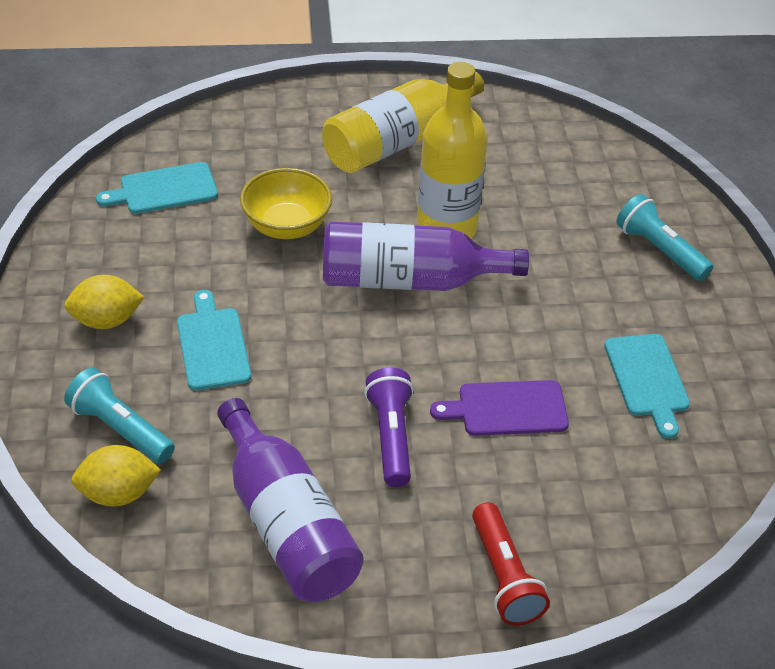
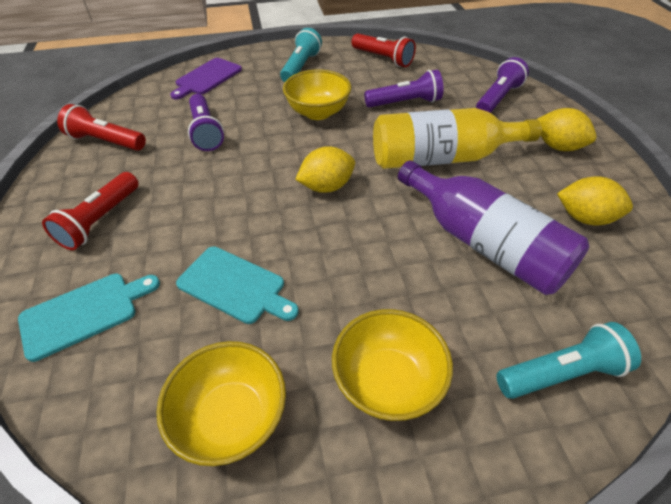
purple bottle: 2 -> 1
purple flashlight: 1 -> 3
red flashlight: 1 -> 3
turquoise cutting board: 3 -> 2
yellow bottle: 2 -> 1
yellow bowl: 1 -> 3
yellow lemon: 2 -> 3

